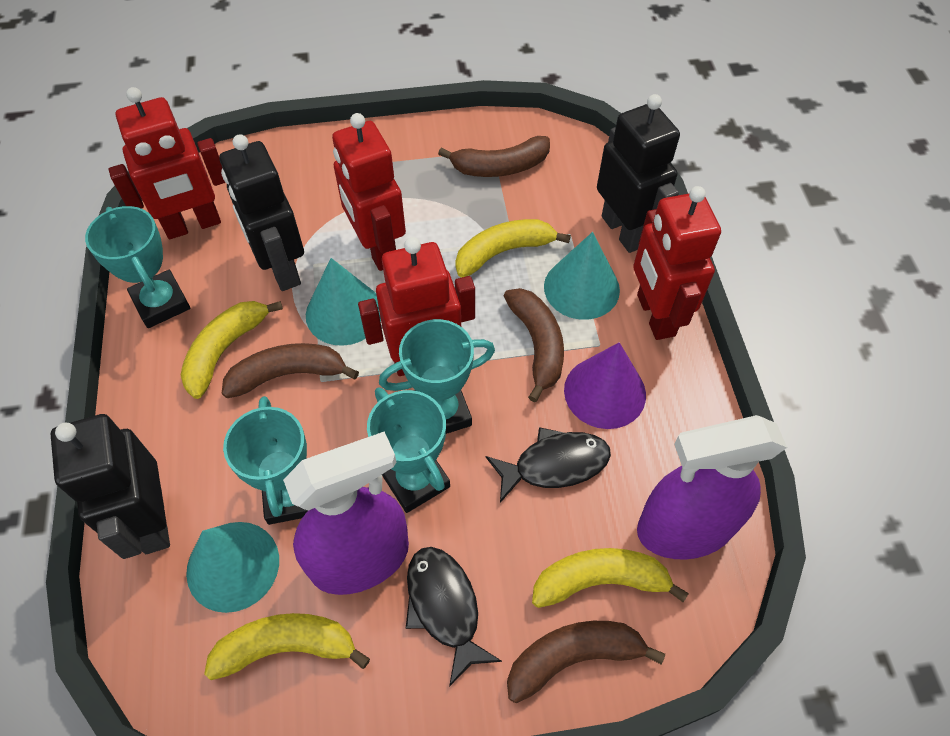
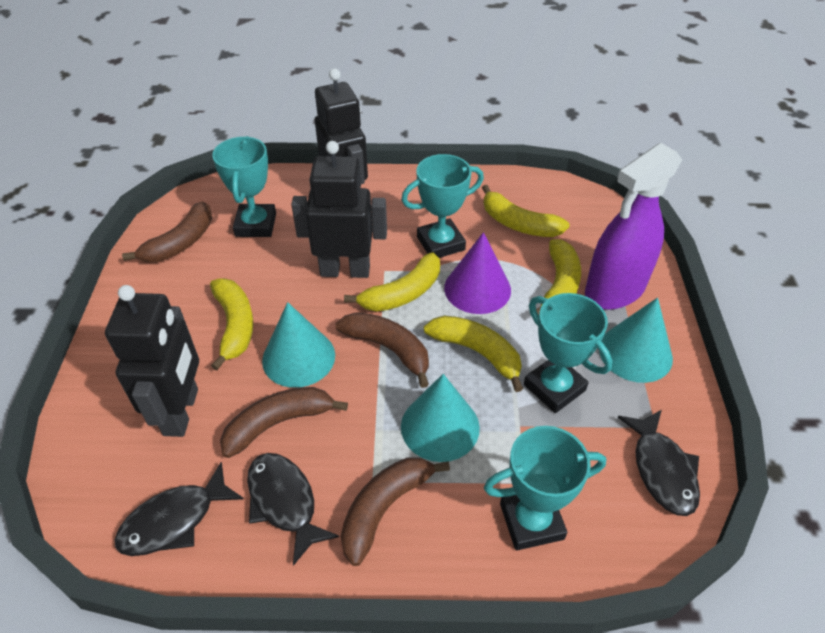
black fish: 2 -> 3
purple spray bottle: 2 -> 1
red robot: 4 -> 0
yellow banana: 4 -> 5

